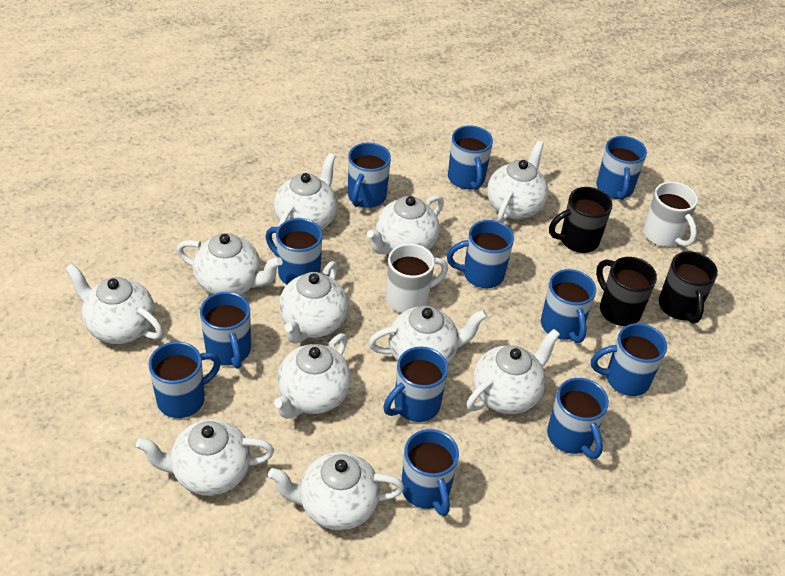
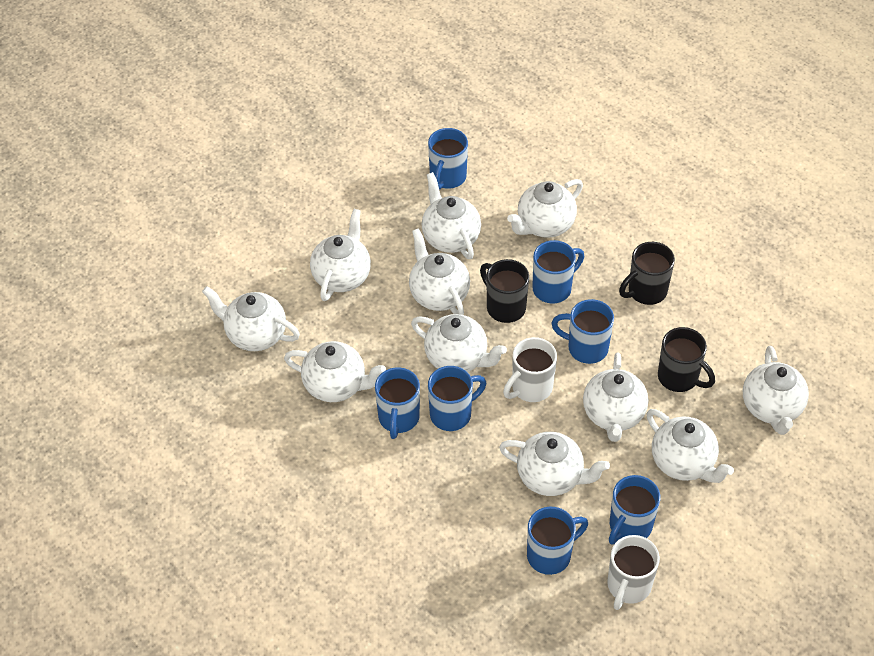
blue mug: 12 -> 7

